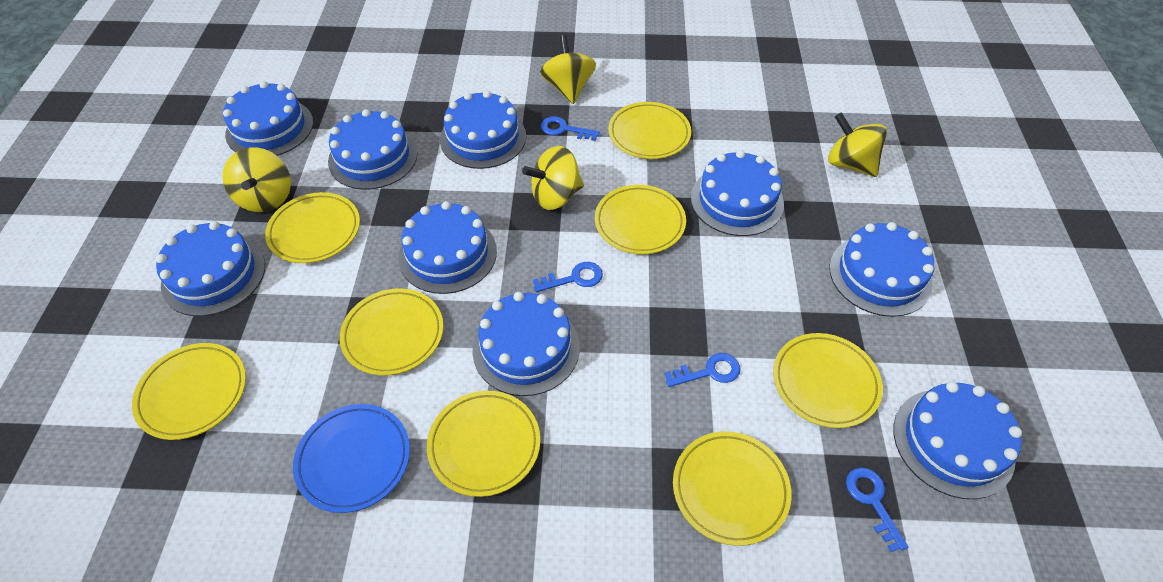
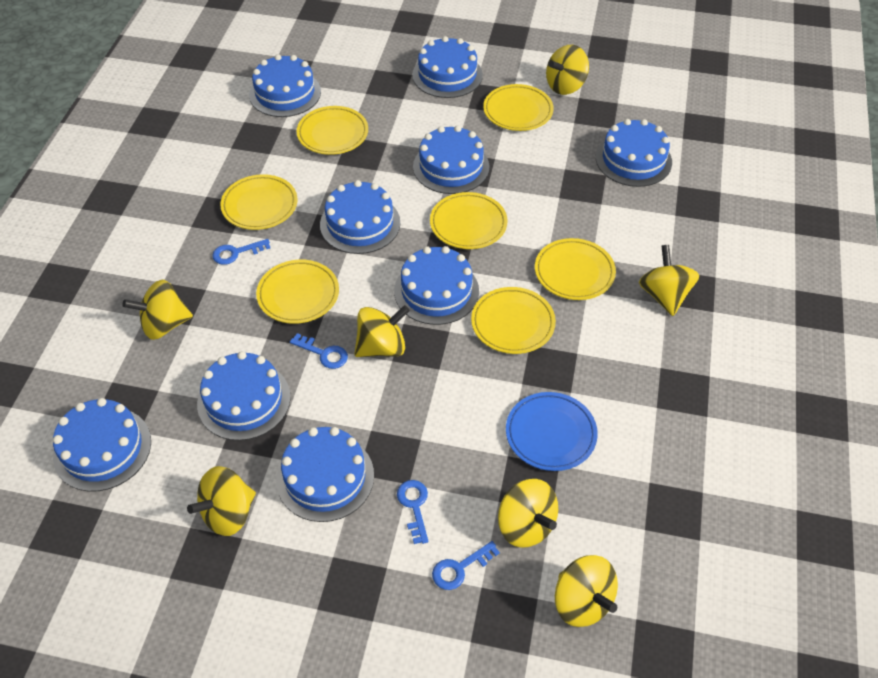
yellow plate: 8 -> 7
yellow spinning top: 4 -> 7

